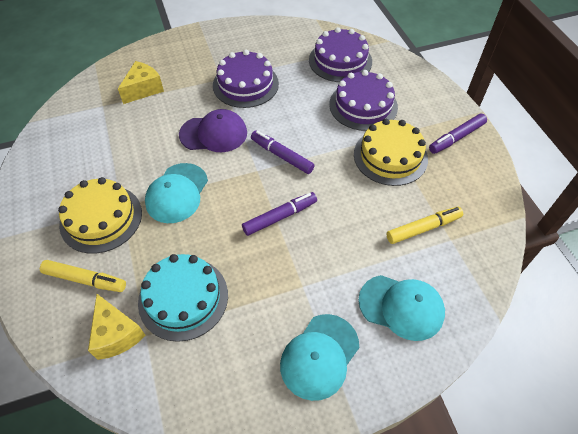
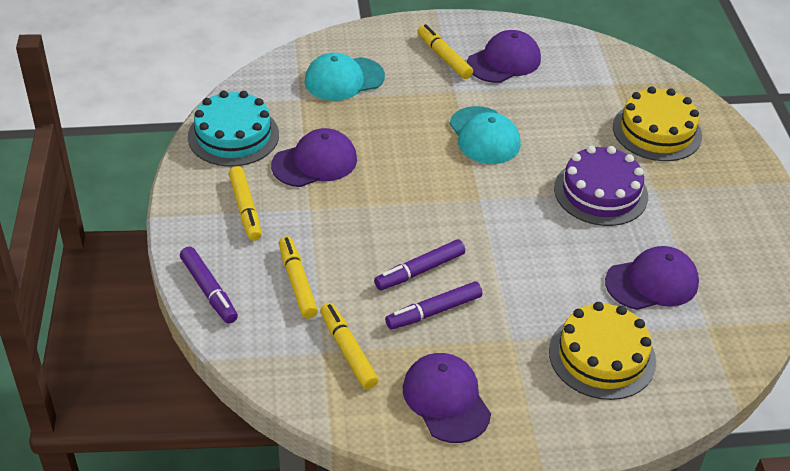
purple cake: 3 -> 1
purple cap: 1 -> 4
turquoise cap: 3 -> 2
yellow cheese: 2 -> 0
yellow marker: 2 -> 4

